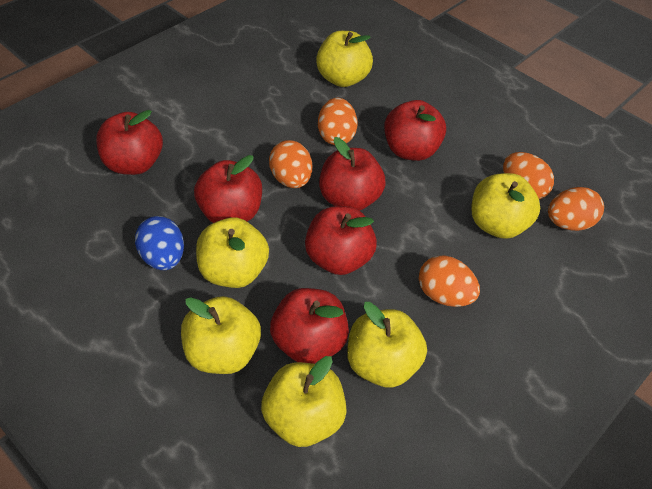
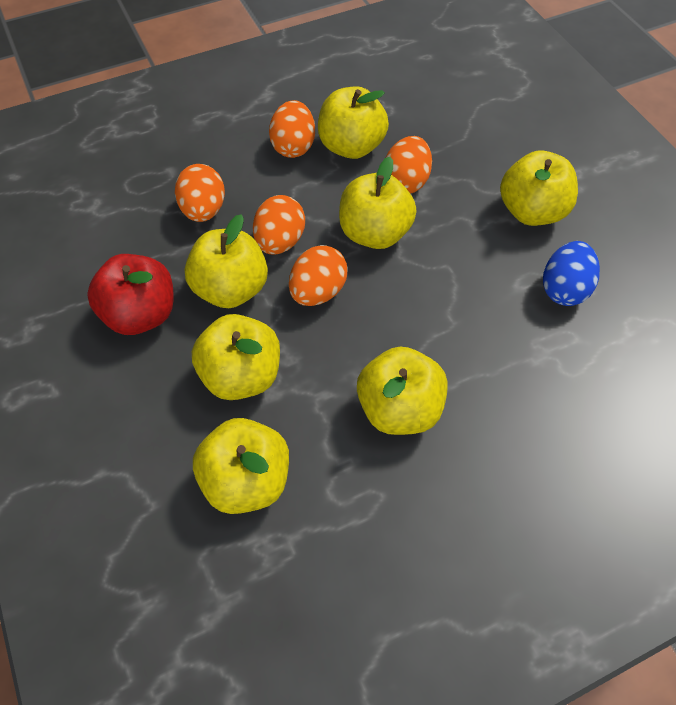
red apple: 6 -> 1
yellow apple: 6 -> 7

